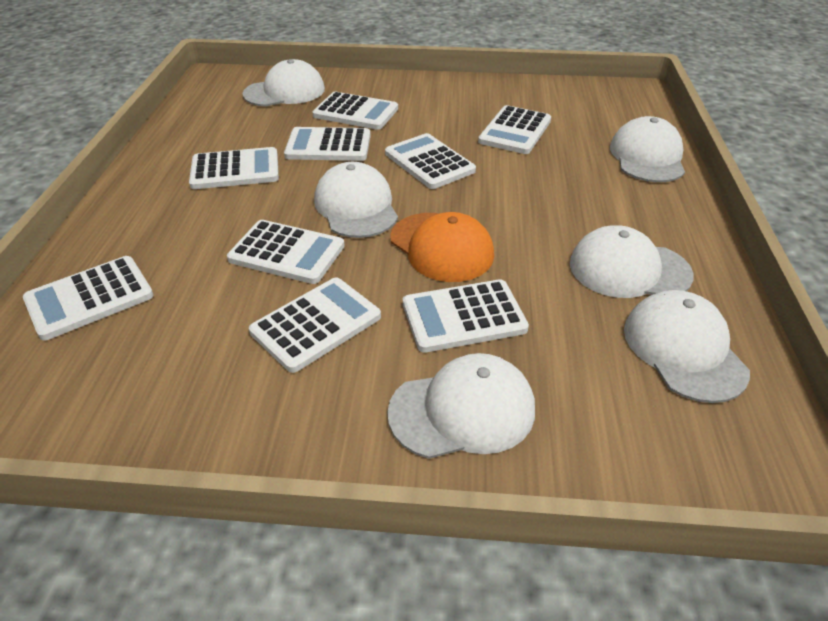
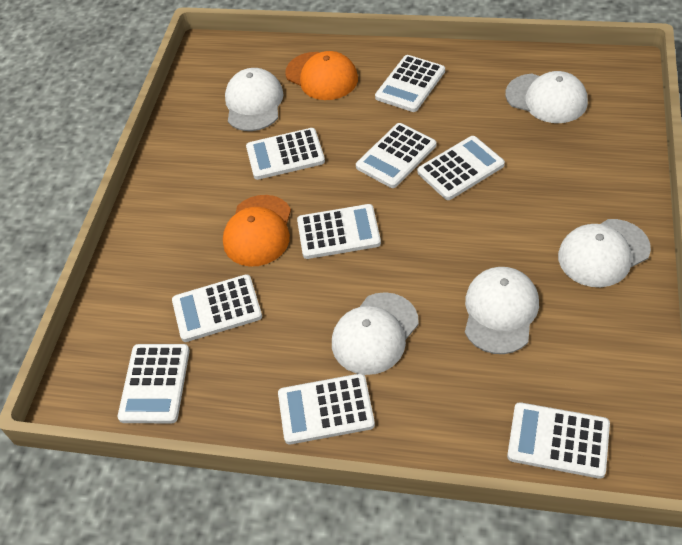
orange cap: 1 -> 2
white cap: 6 -> 5

